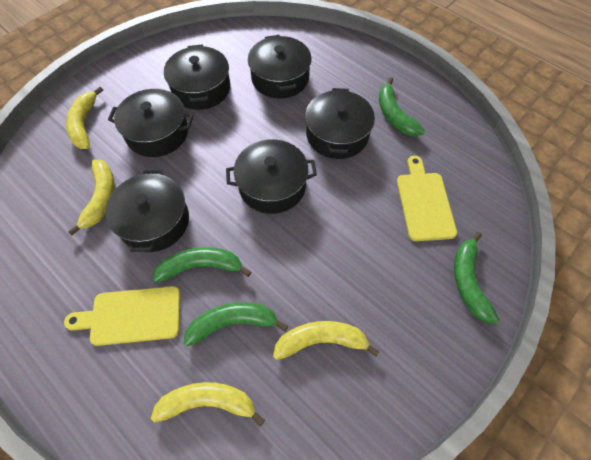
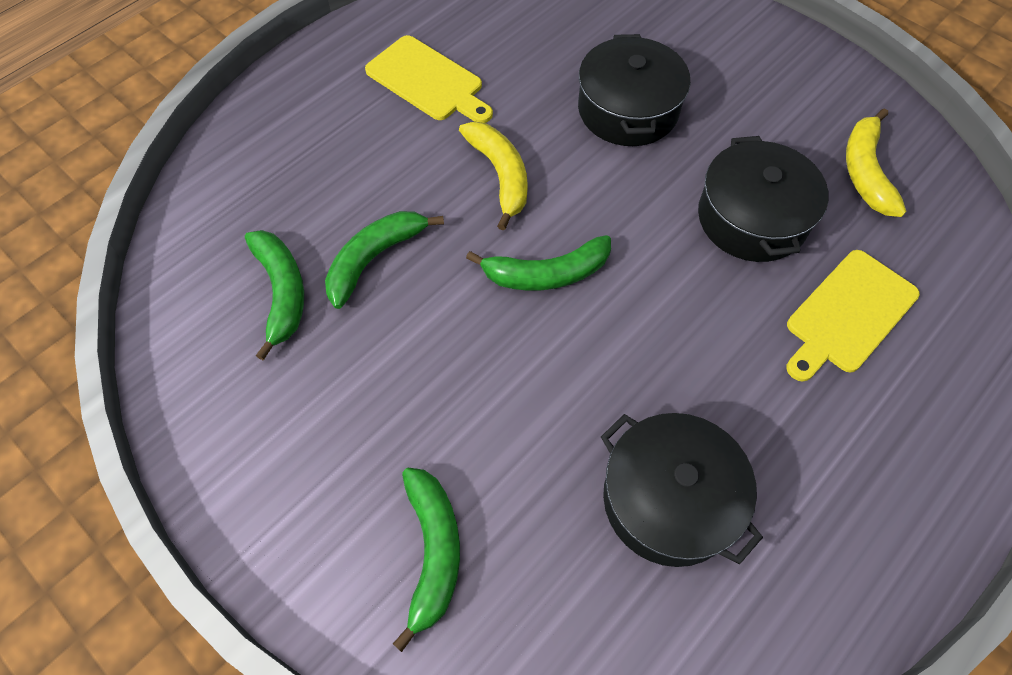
black pot: 6 -> 3
yellow banana: 4 -> 2

